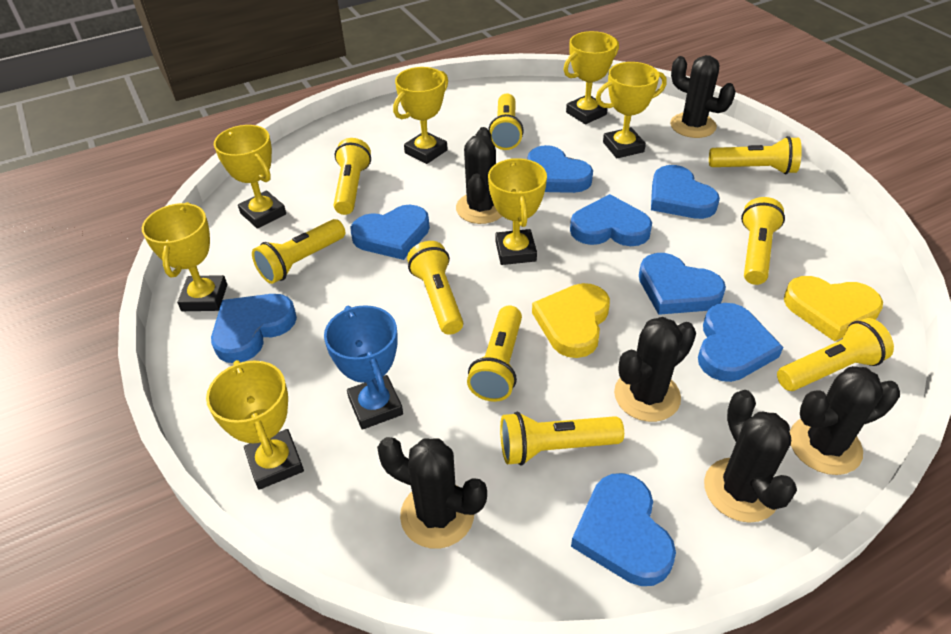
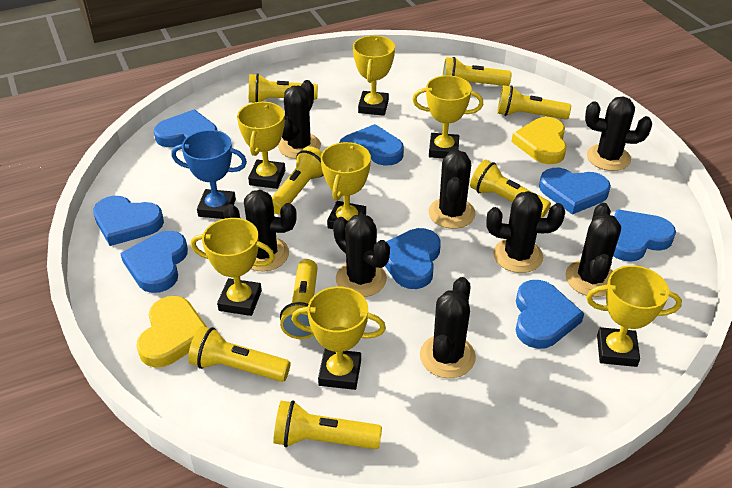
black cactus: 6 -> 8
yellow flashlight: 9 -> 8

